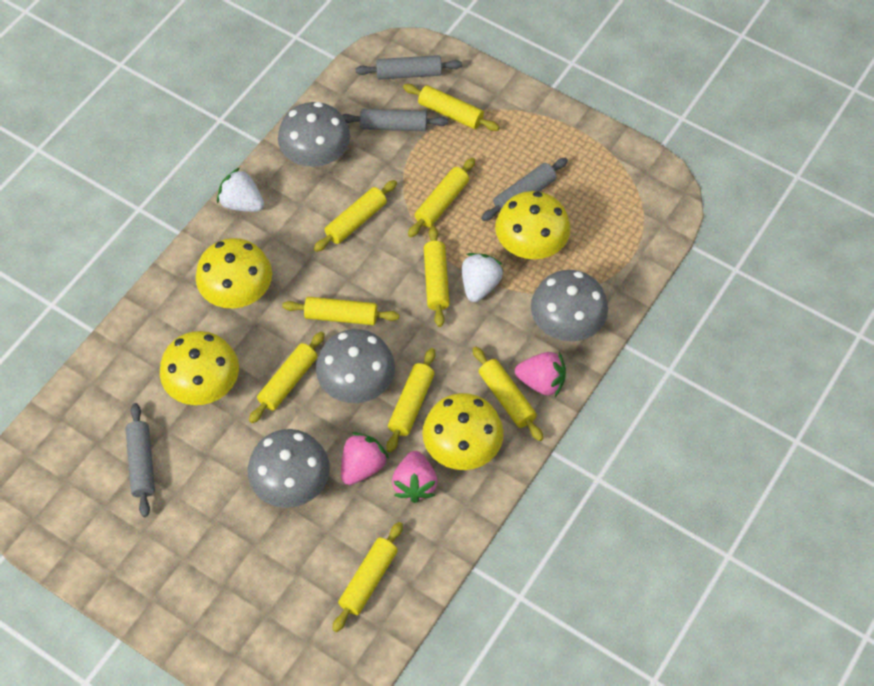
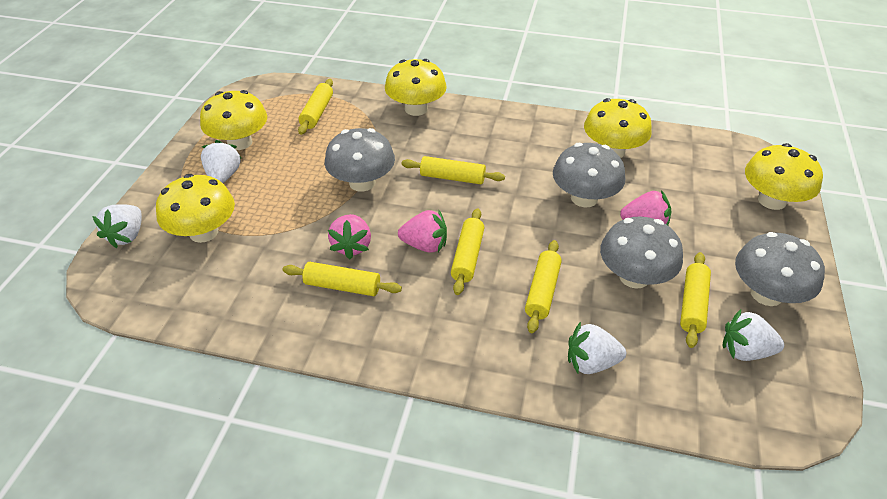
grey rolling pin: 4 -> 0
white strawberry: 2 -> 4
yellow mushroom: 4 -> 5
yellow rolling pin: 9 -> 6

